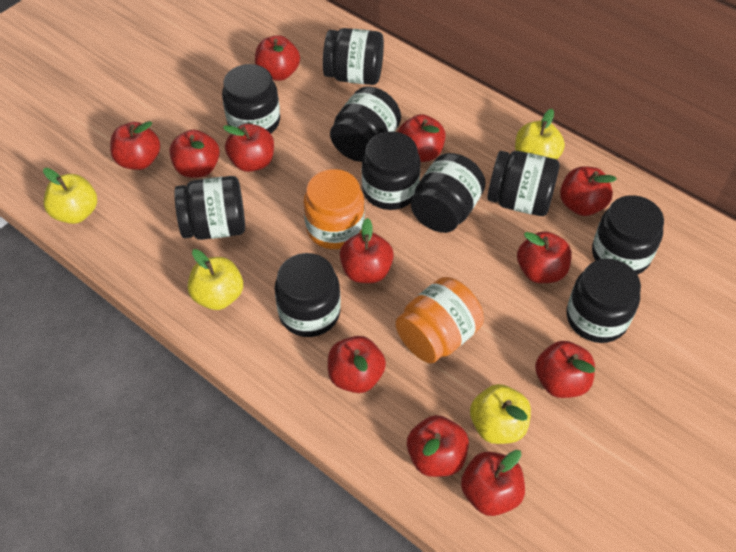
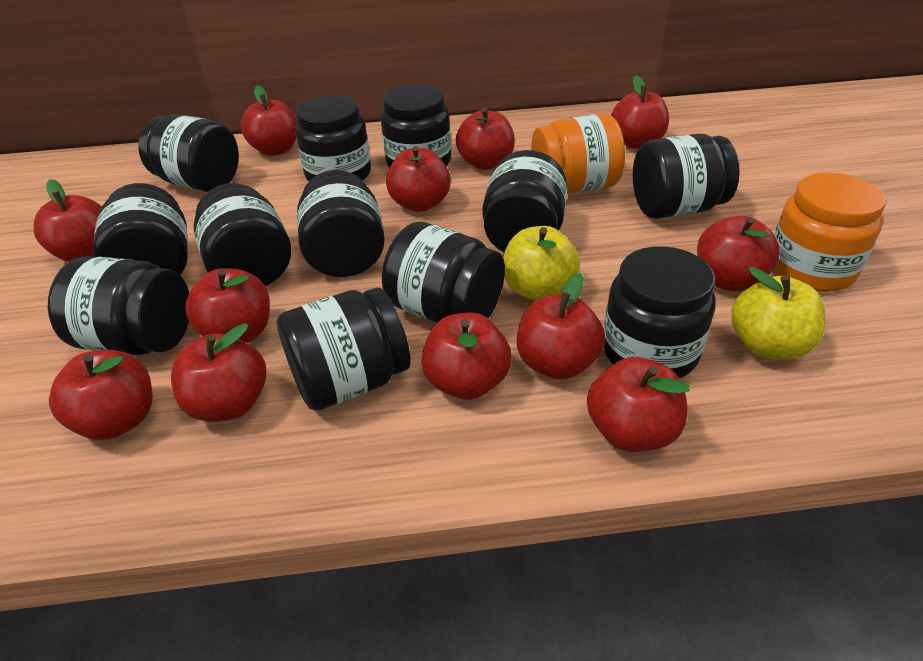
black jar: 10 -> 12
yellow apple: 4 -> 2

